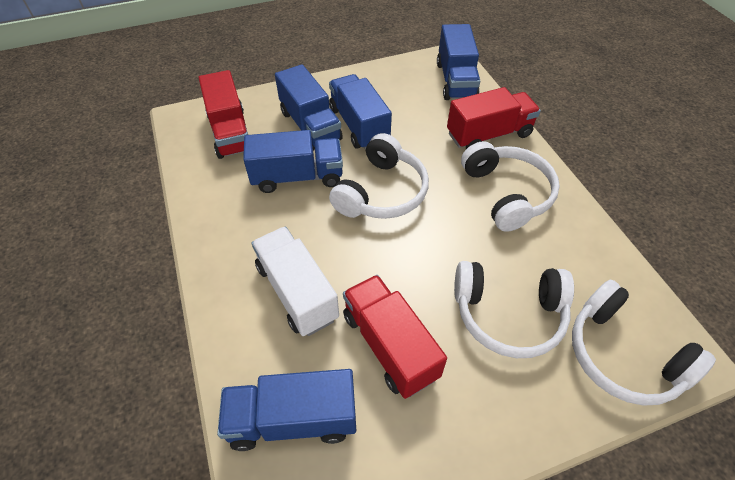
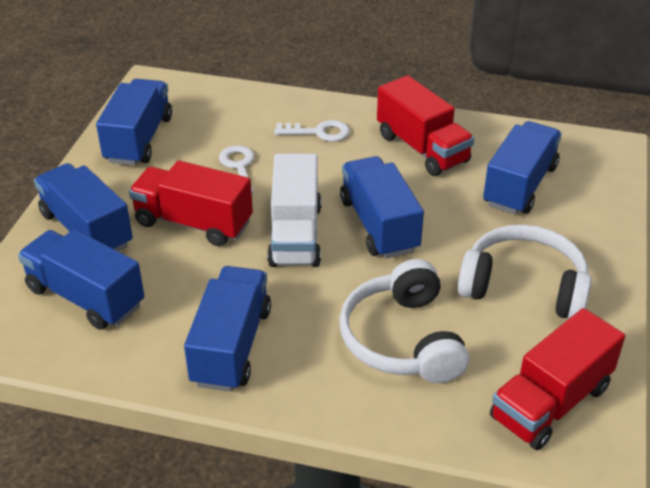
blue truck: 5 -> 6
white headphones: 4 -> 2
white key: 0 -> 2

